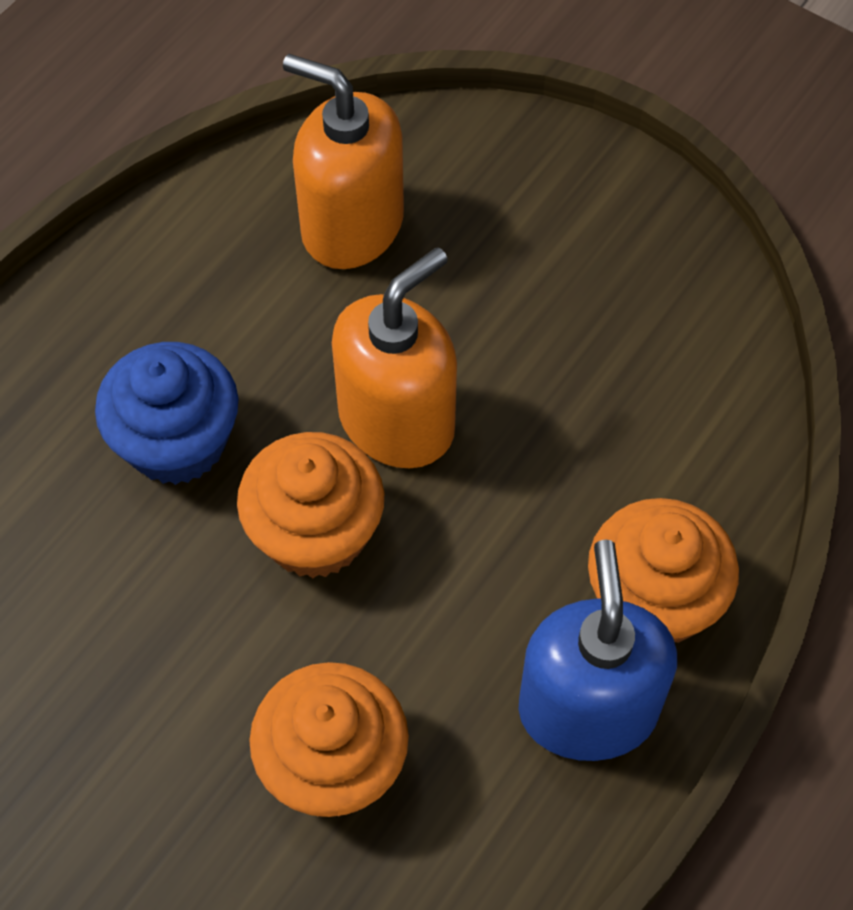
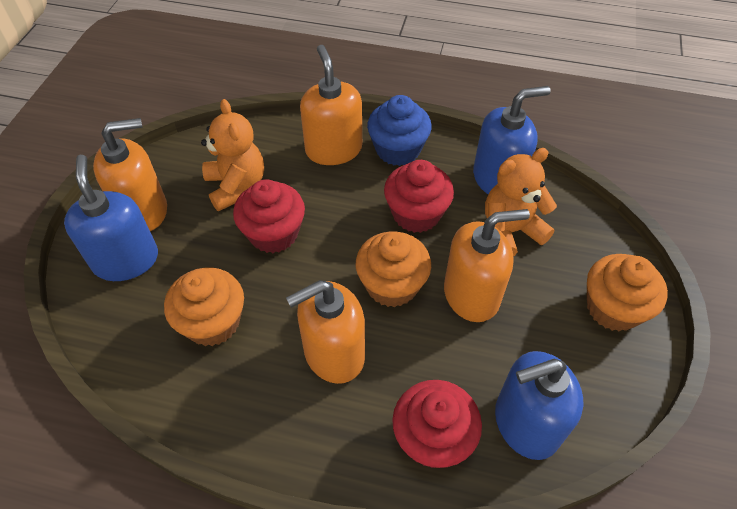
blue soap dispenser: 1 -> 3
orange soap dispenser: 2 -> 4
orange teddy bear: 0 -> 2
red cupcake: 0 -> 3

